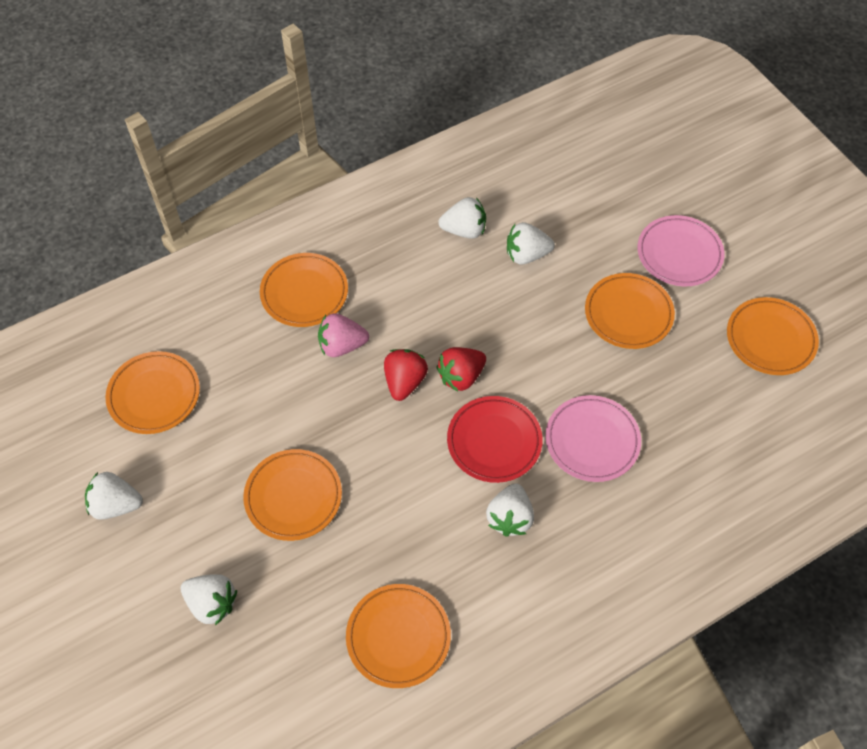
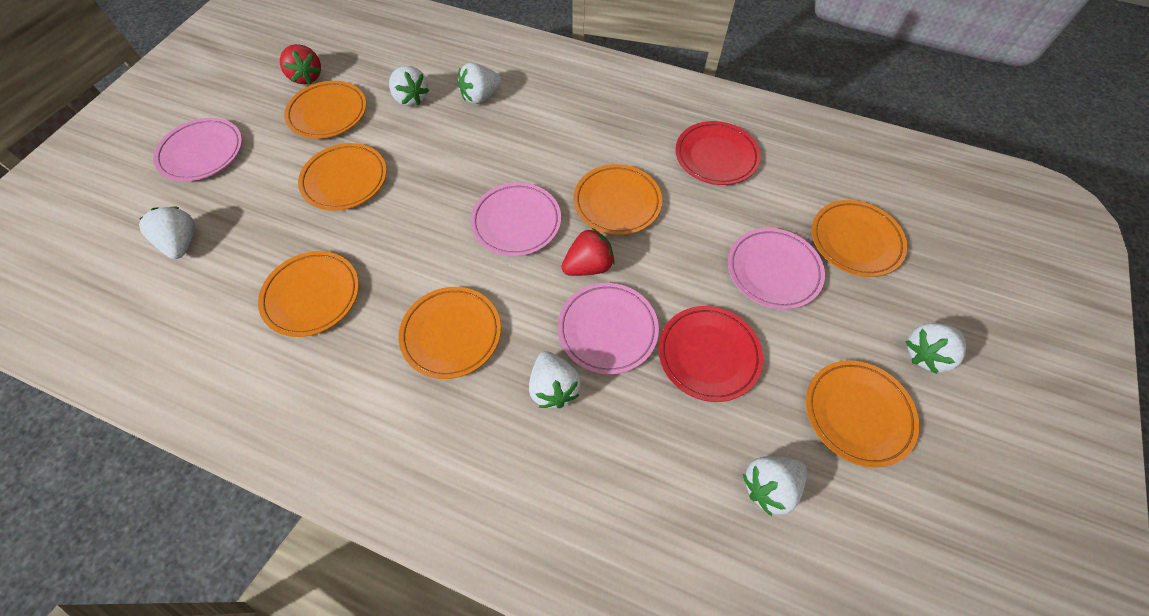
orange plate: 6 -> 7
pink plate: 2 -> 4
pink strawberry: 1 -> 0
red plate: 1 -> 2
white strawberry: 5 -> 6

